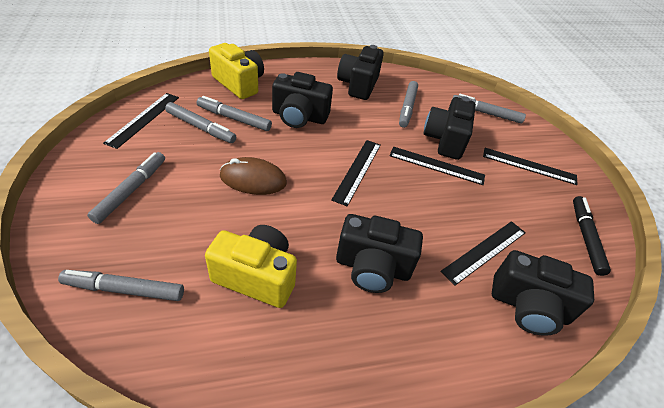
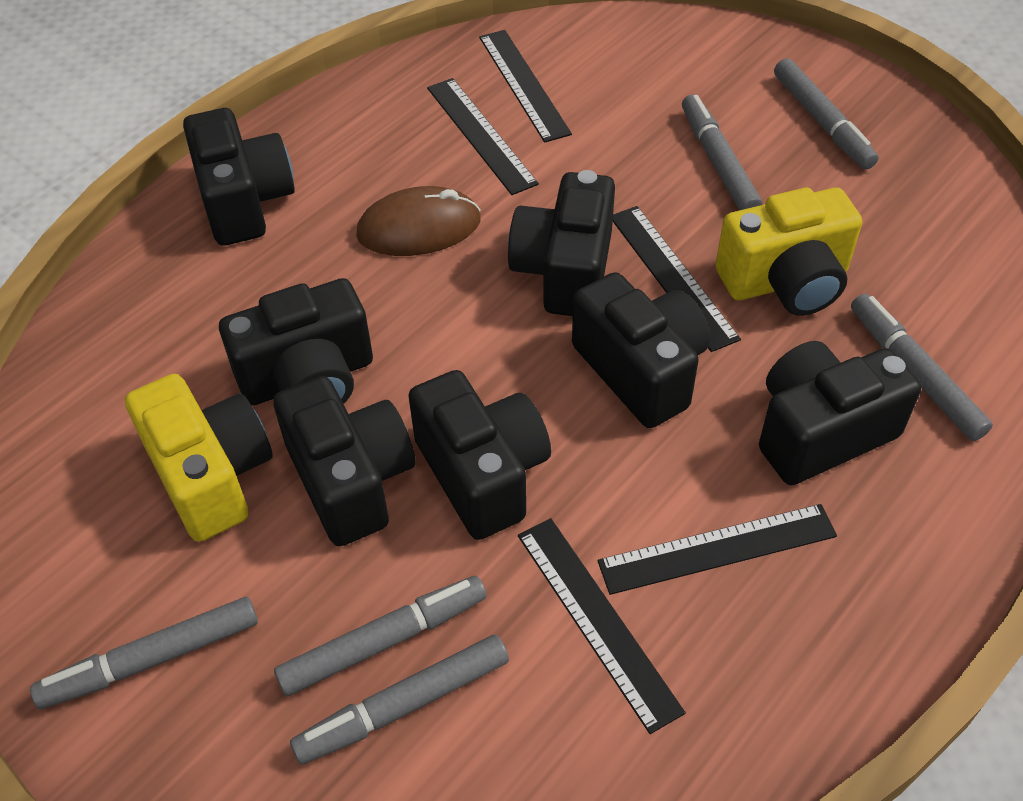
black camera: 5 -> 7
black marker: 1 -> 0

